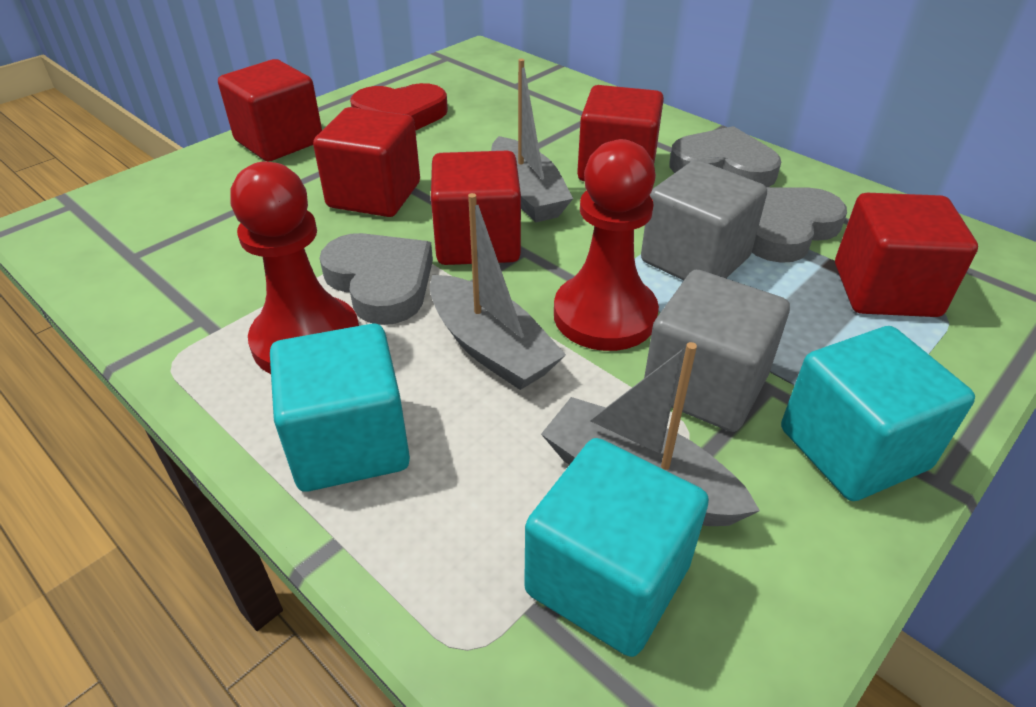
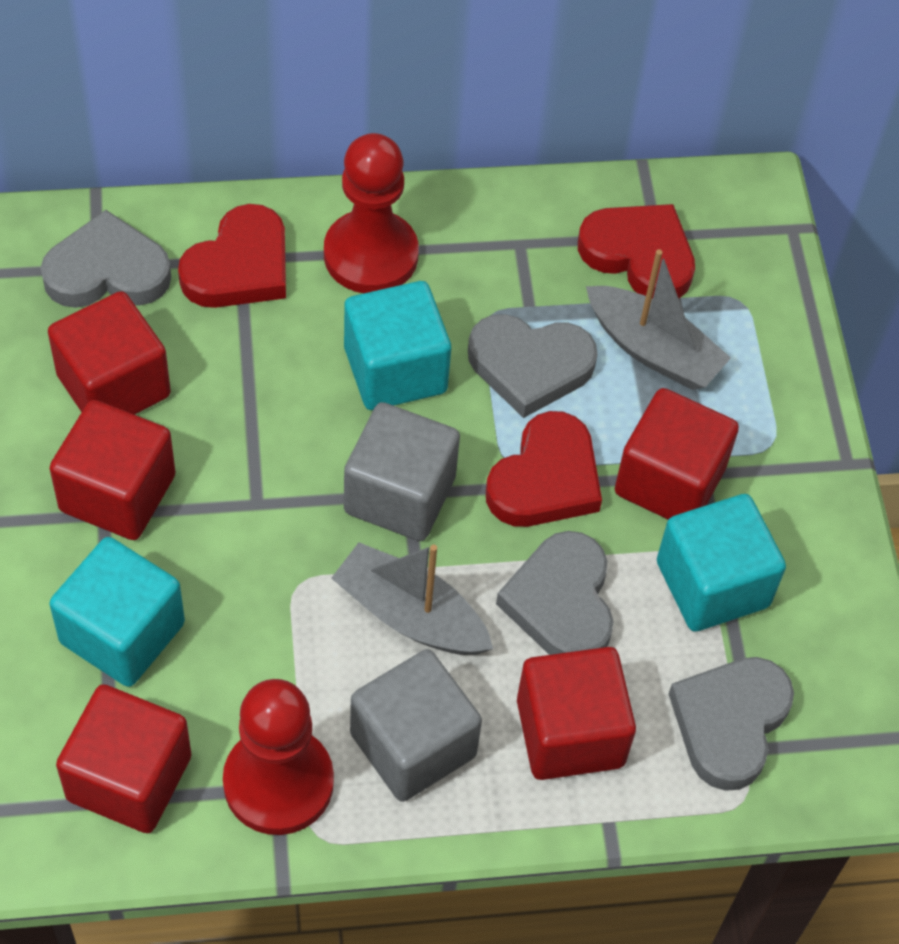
grey boat: 3 -> 2
grey heart: 3 -> 4
red heart: 1 -> 3

